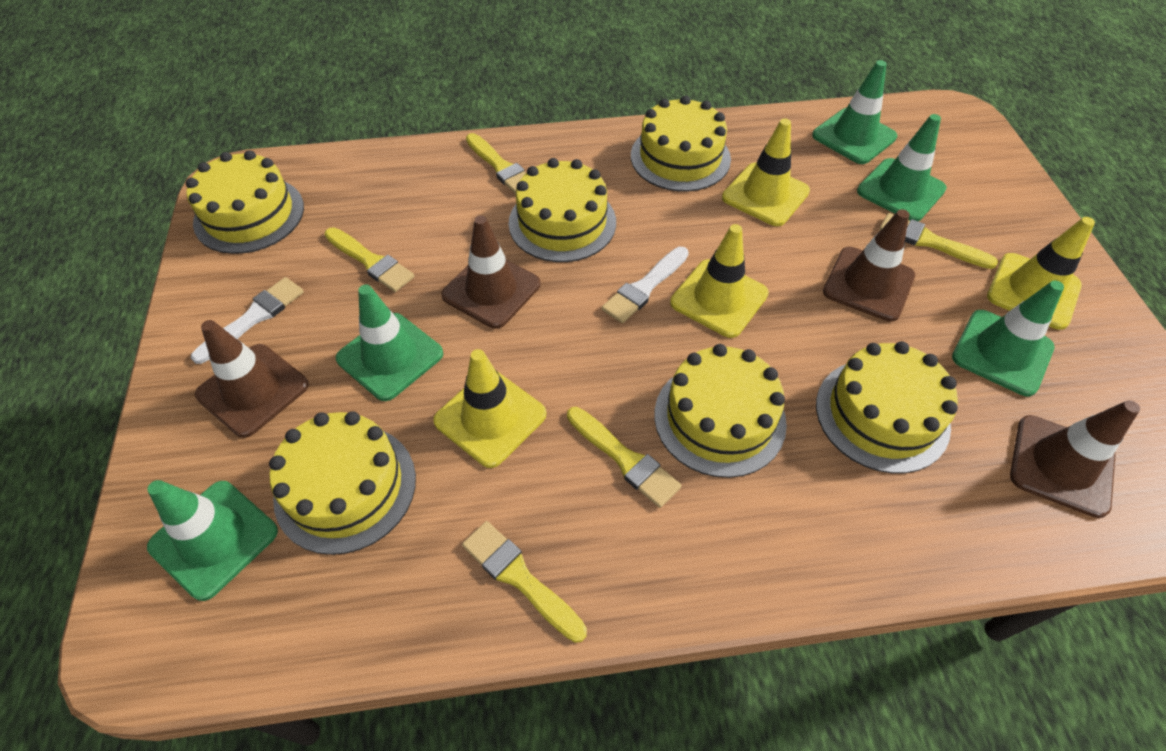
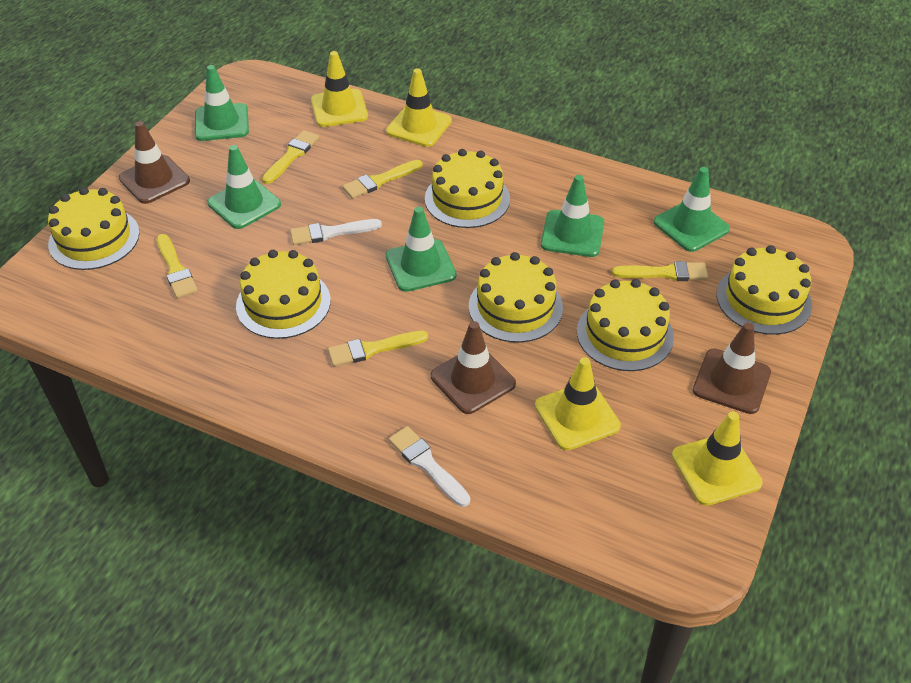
brown traffic cone: 4 -> 3

